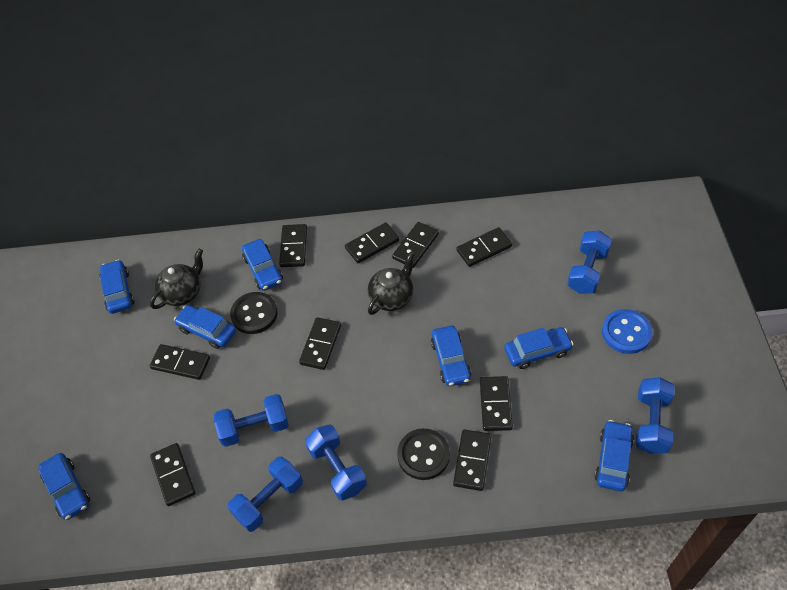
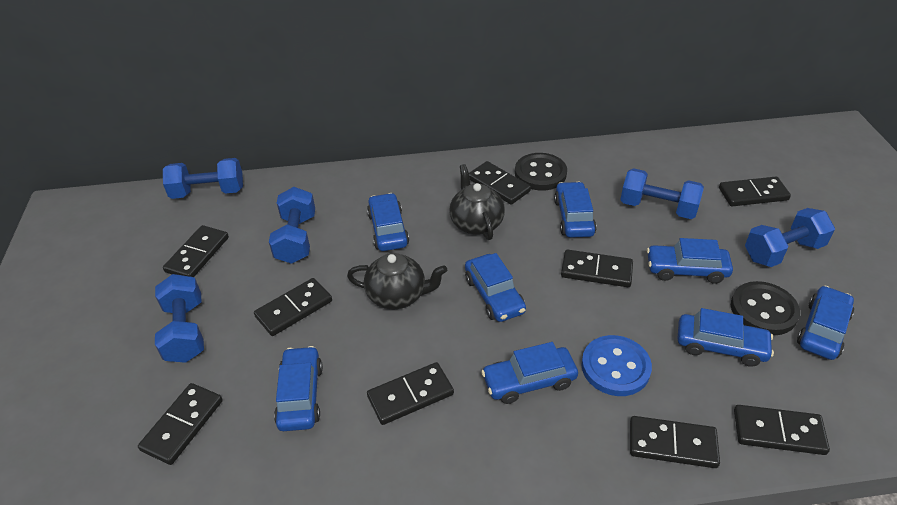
blue car: 7 -> 8

